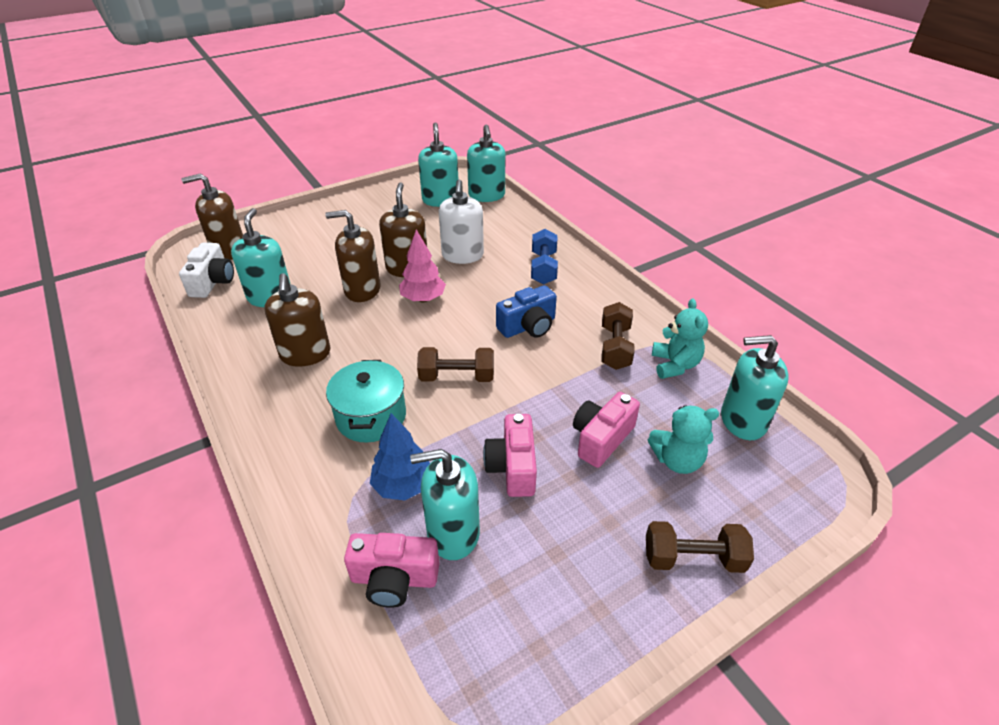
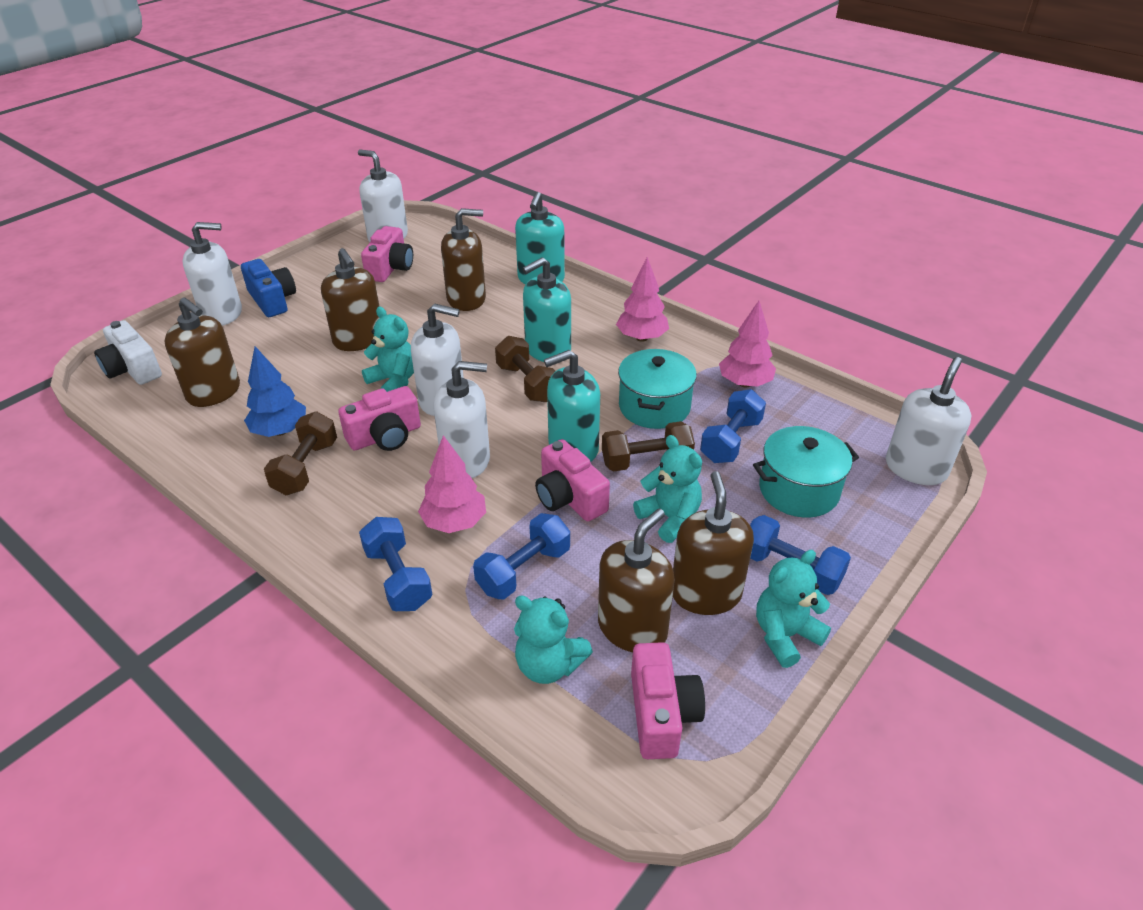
blue dumbbell: 1 -> 4
brown soap dispenser: 4 -> 5
pink camera: 3 -> 4
pink tree: 1 -> 3
turquoise pot: 1 -> 2
turquoise soap dispenser: 5 -> 3
turquoise teddy bear: 2 -> 4
white soap dispenser: 1 -> 5

